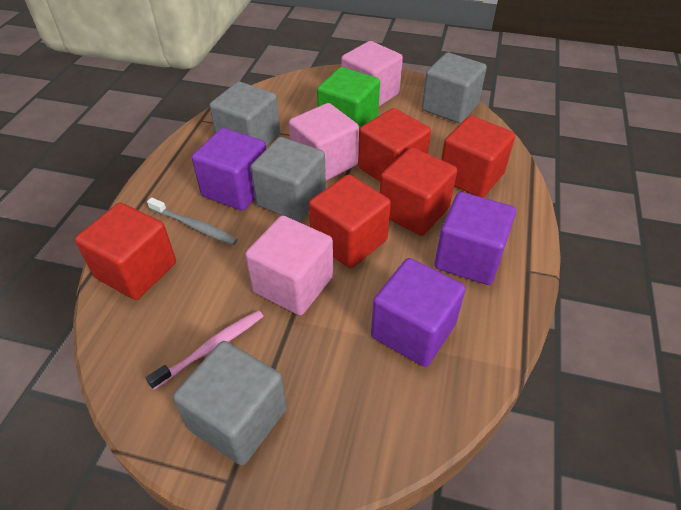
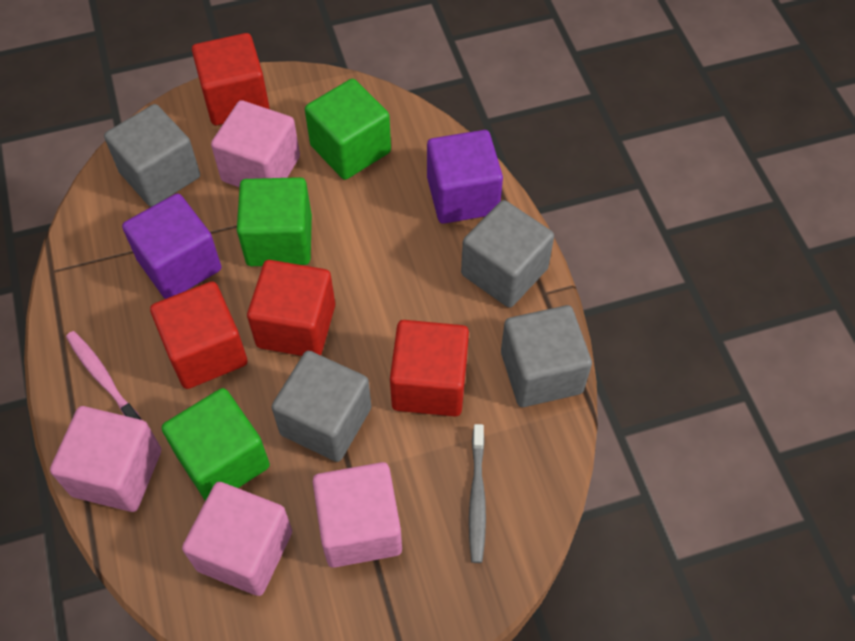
green cube: 1 -> 3
pink cube: 3 -> 4
purple cube: 3 -> 2
red cube: 5 -> 4

